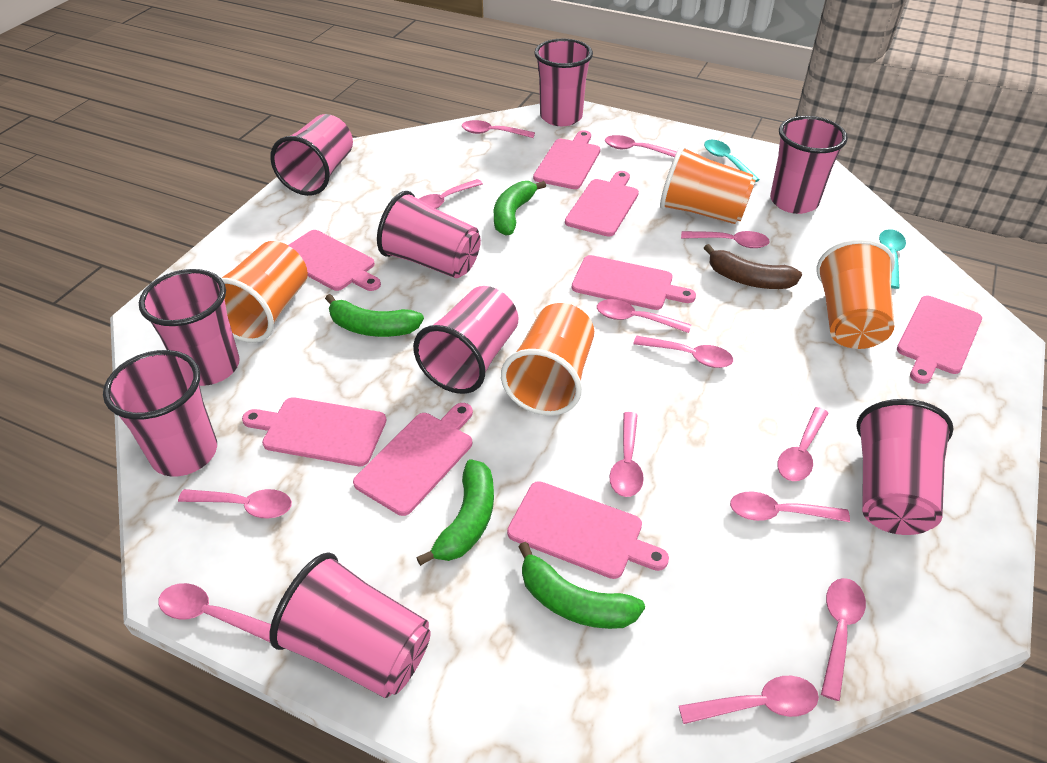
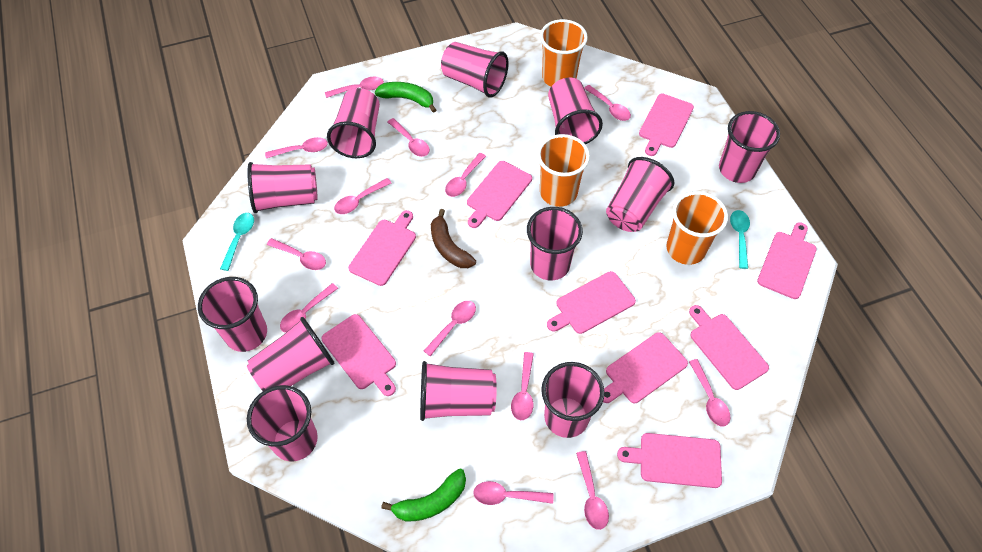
green banana: 4 -> 2
orange cup: 4 -> 3
pink cup: 9 -> 12
pink cutting board: 8 -> 9

